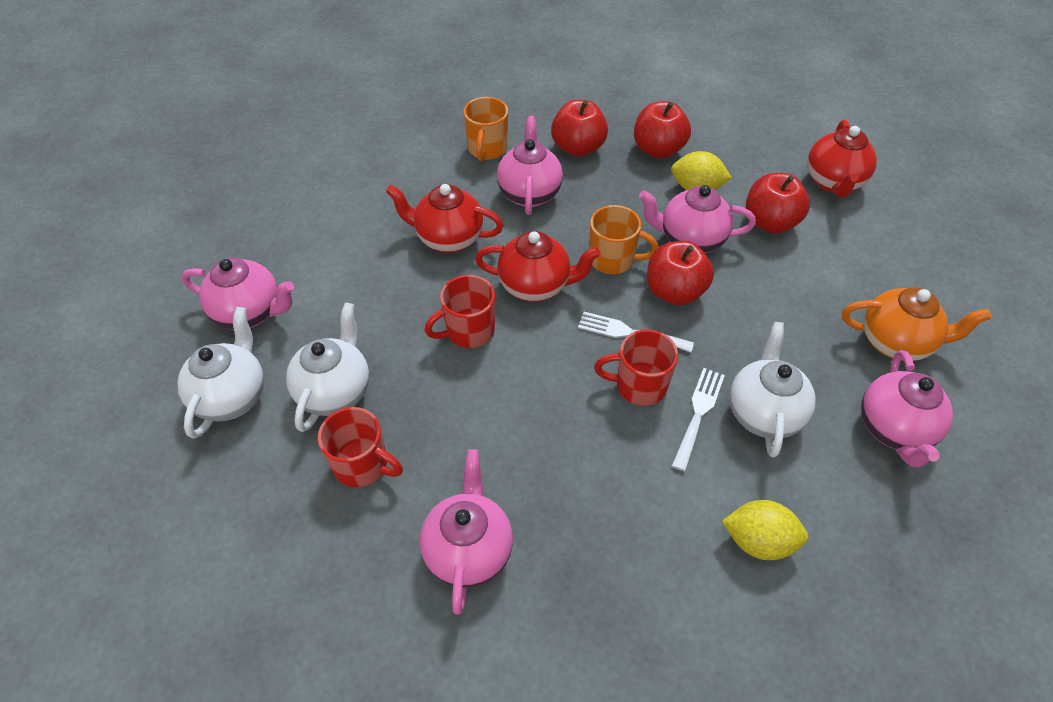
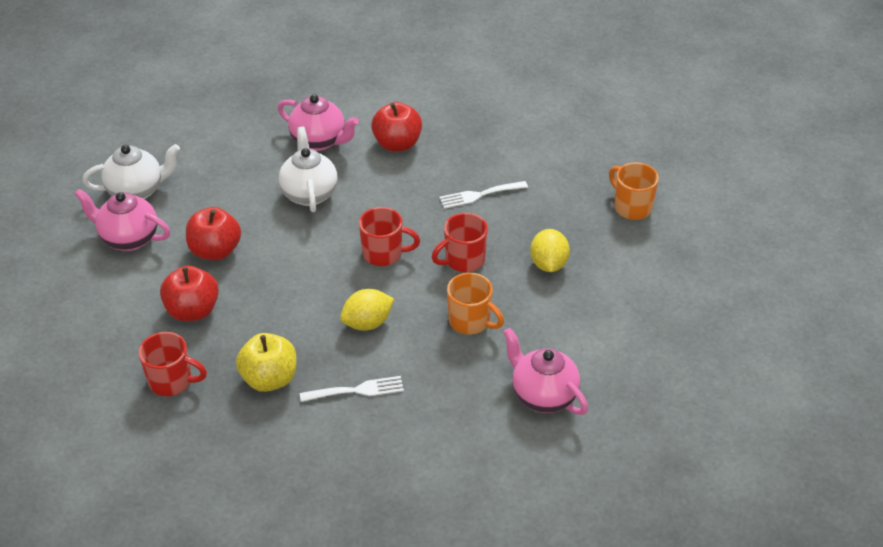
orange teapot: 1 -> 0
pink teapot: 5 -> 3
red apple: 4 -> 3
red teapot: 3 -> 0
white teapot: 3 -> 2
yellow apple: 0 -> 1

